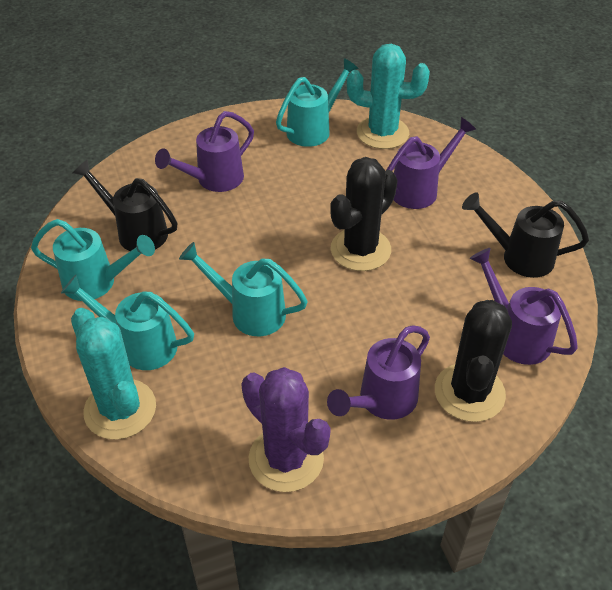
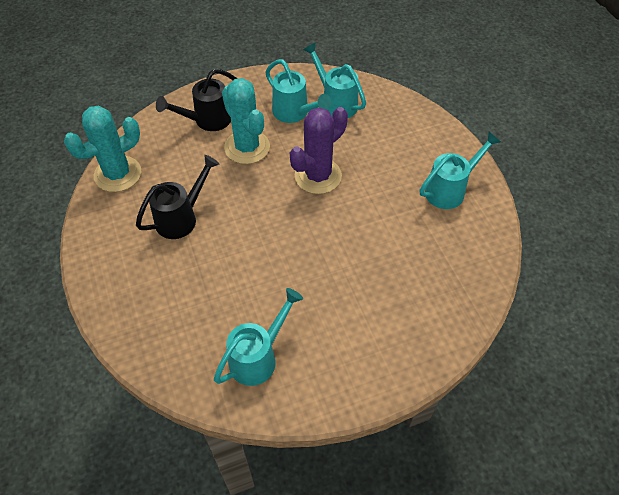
black cactus: 2 -> 0
purple watering can: 4 -> 0

